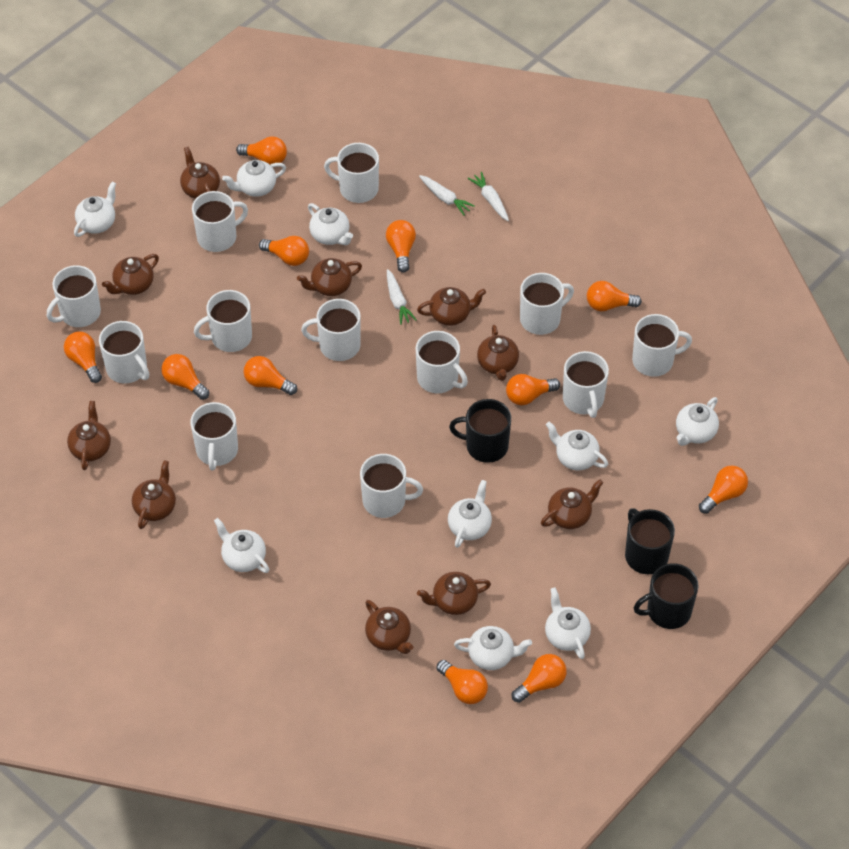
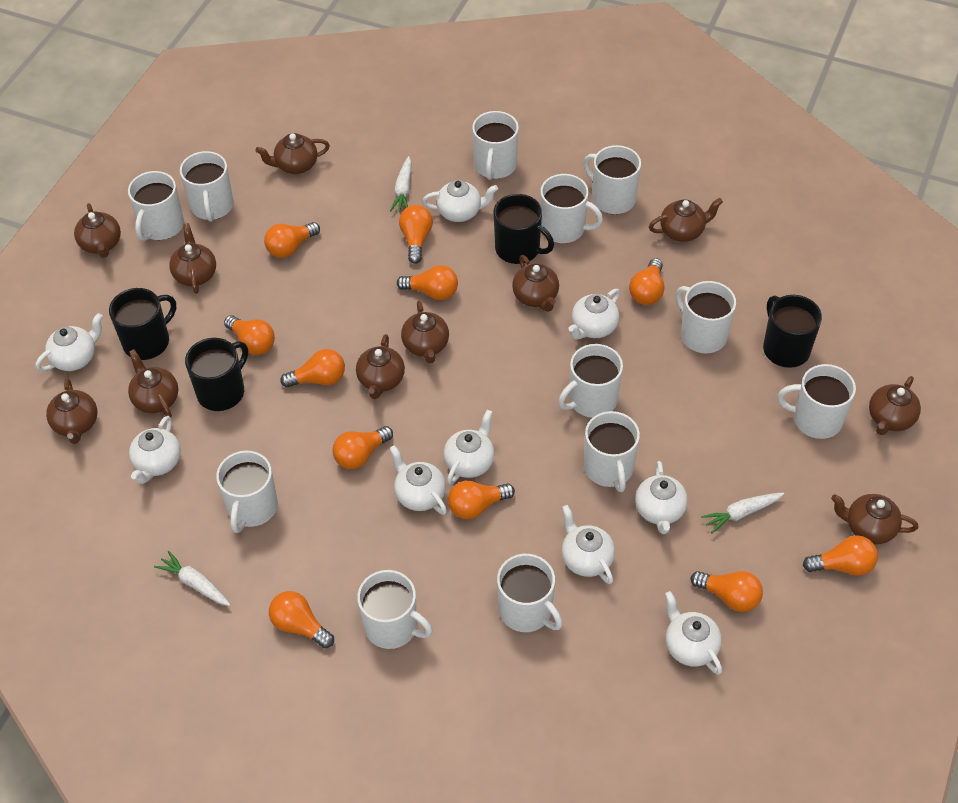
black mug: 3 -> 4
brown teapot: 10 -> 11

